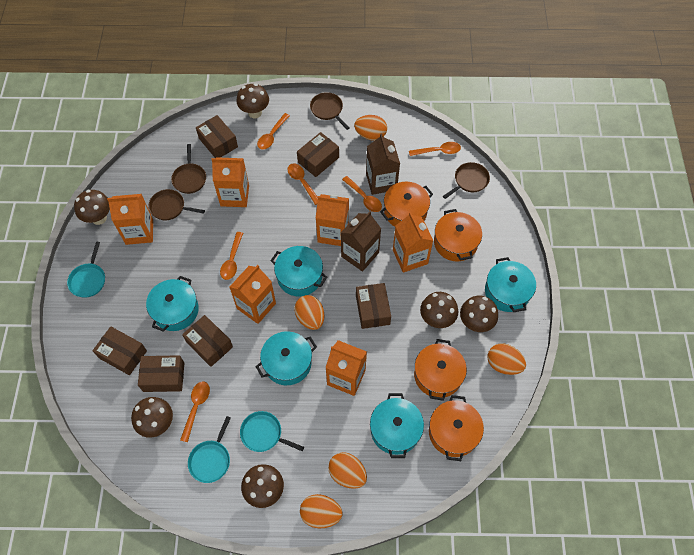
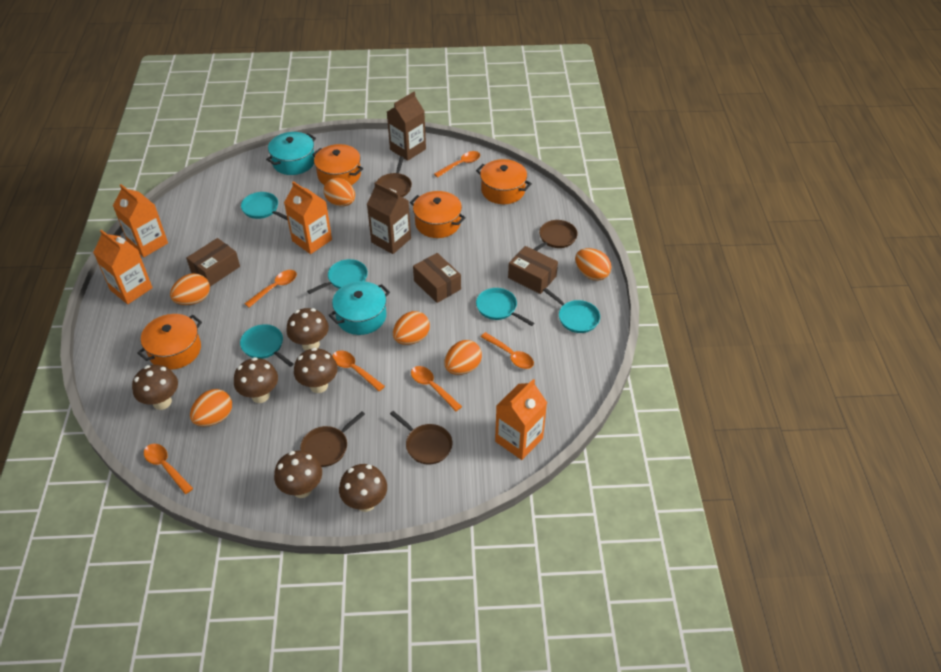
brown box: 6 -> 3
orange carton: 6 -> 4
orange egg: 5 -> 6
turquoise pan: 3 -> 5
turquoise pot: 5 -> 2

